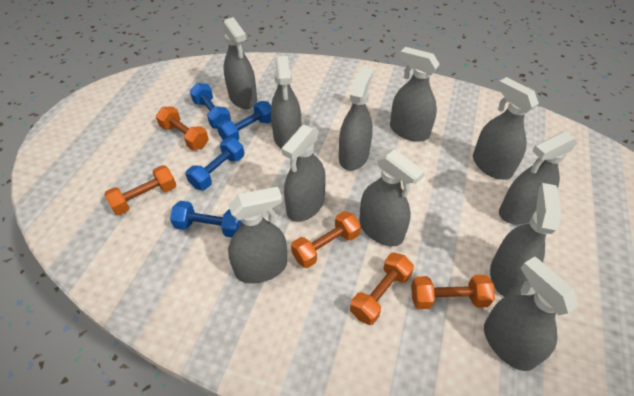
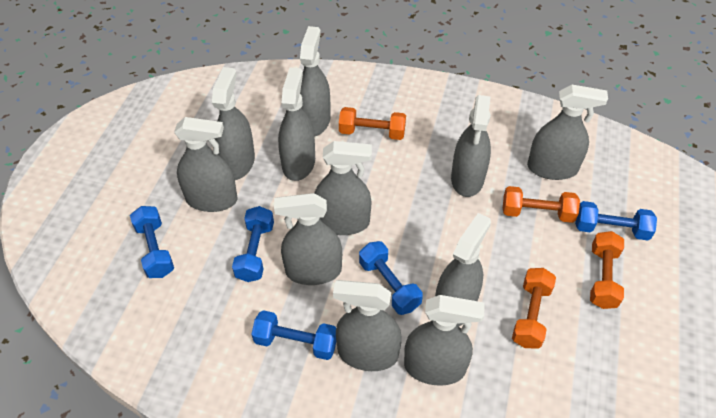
blue dumbbell: 4 -> 5
orange dumbbell: 5 -> 4

